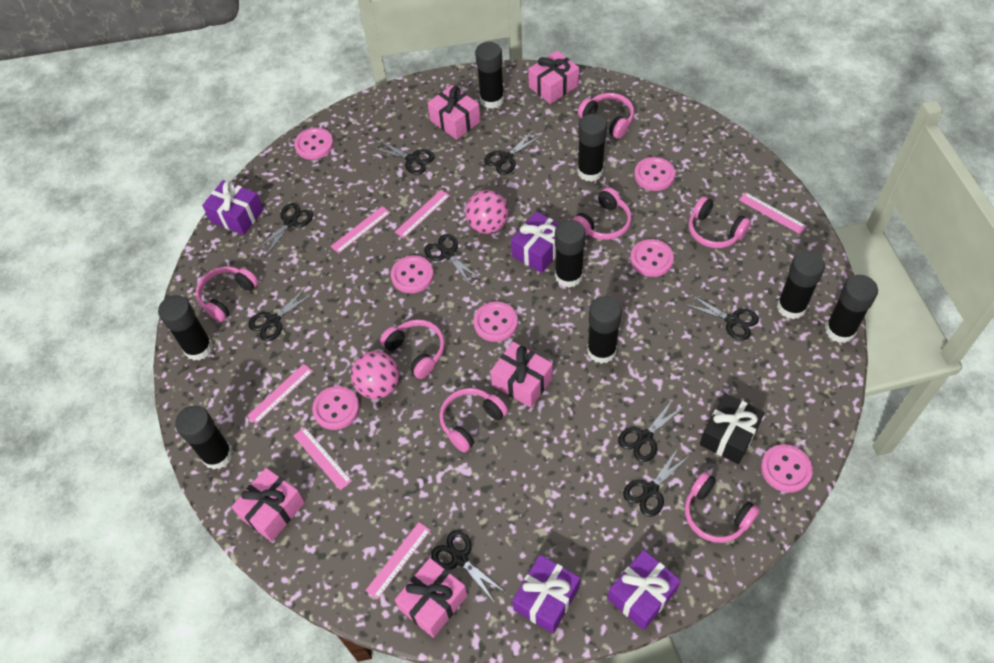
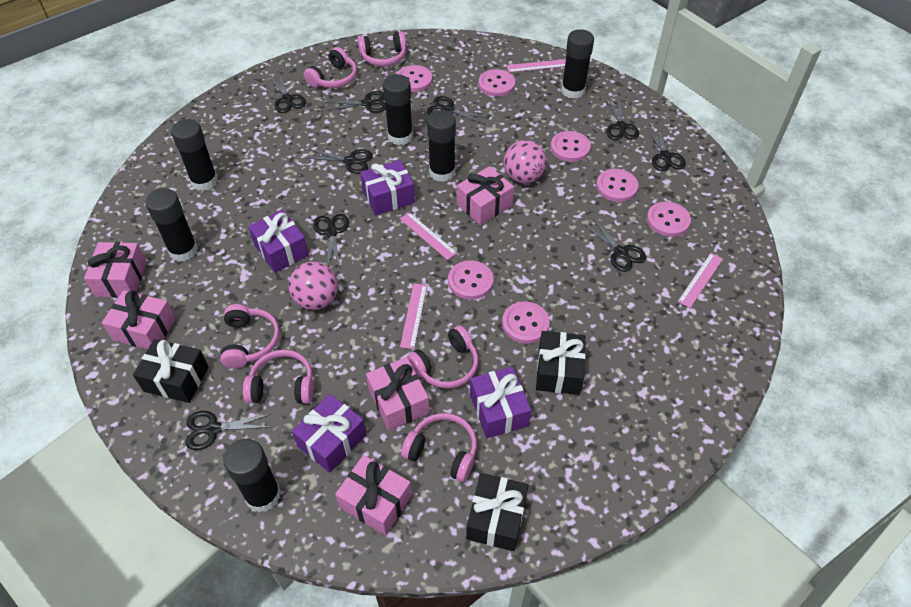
black gift: 1 -> 3
black glue stick: 8 -> 6
pink headphones: 7 -> 6
pink ruler: 6 -> 4

